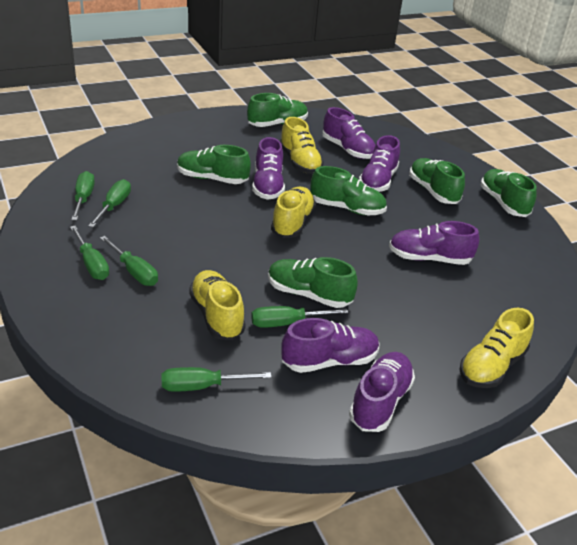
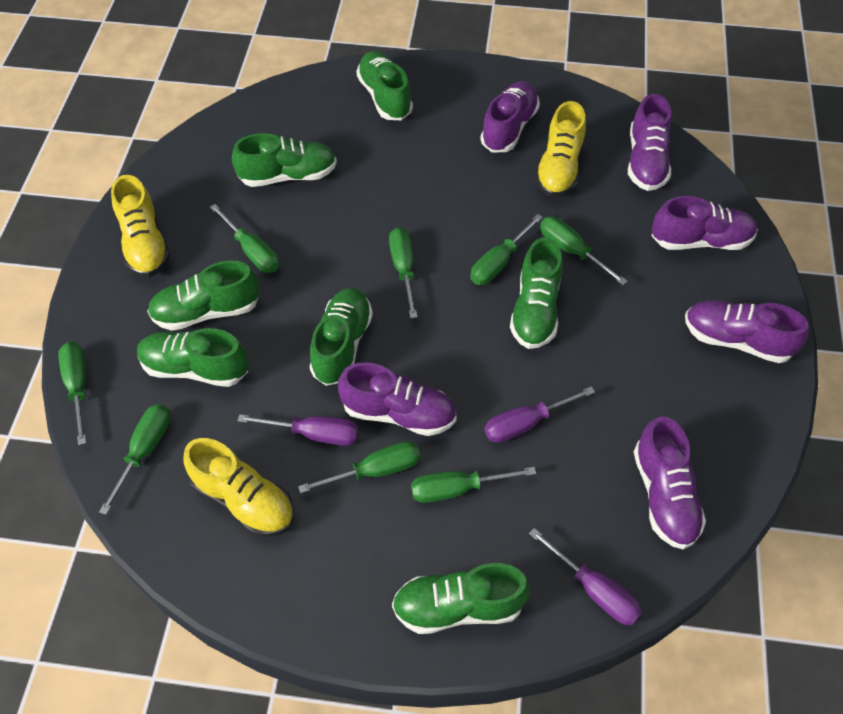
green screwdriver: 6 -> 8
green shoe: 6 -> 7
purple screwdriver: 0 -> 3
yellow shoe: 4 -> 3

